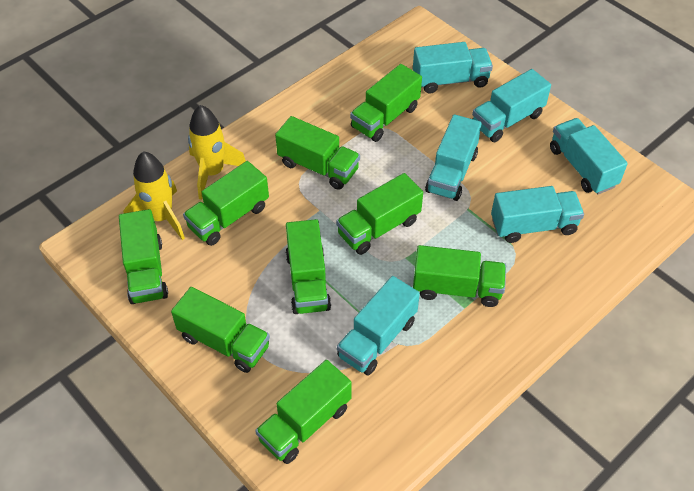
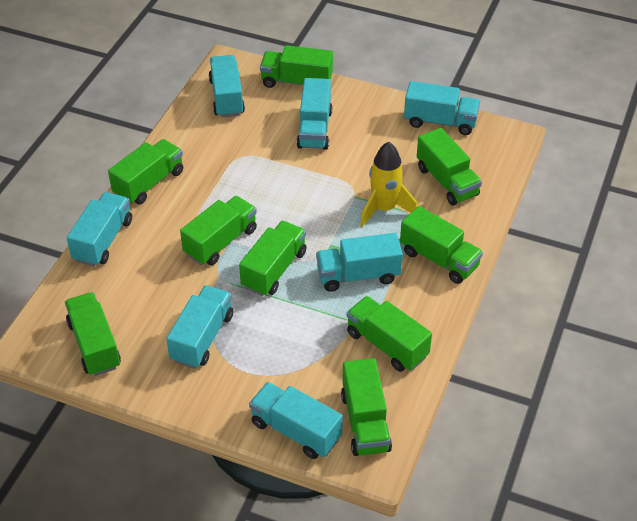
turquoise truck: 6 -> 7
yellow rocket: 2 -> 1

